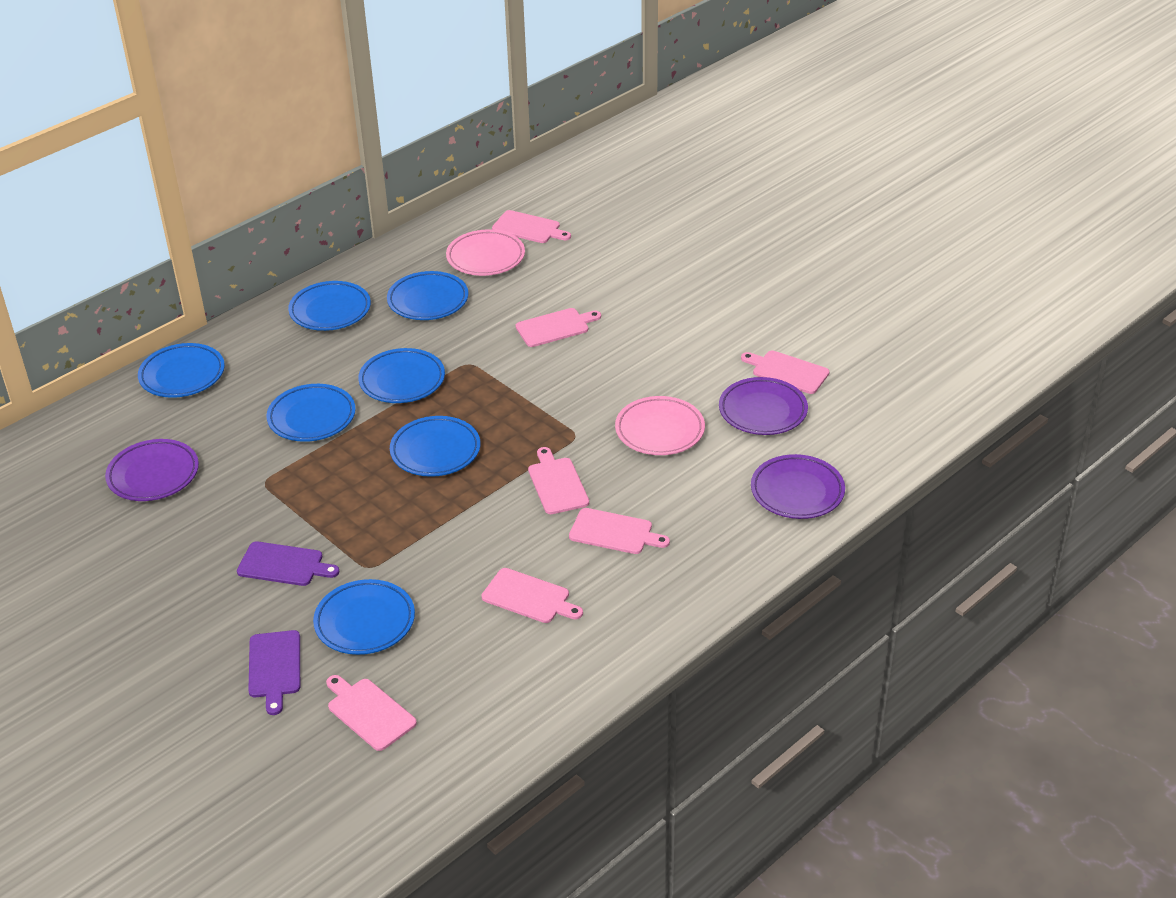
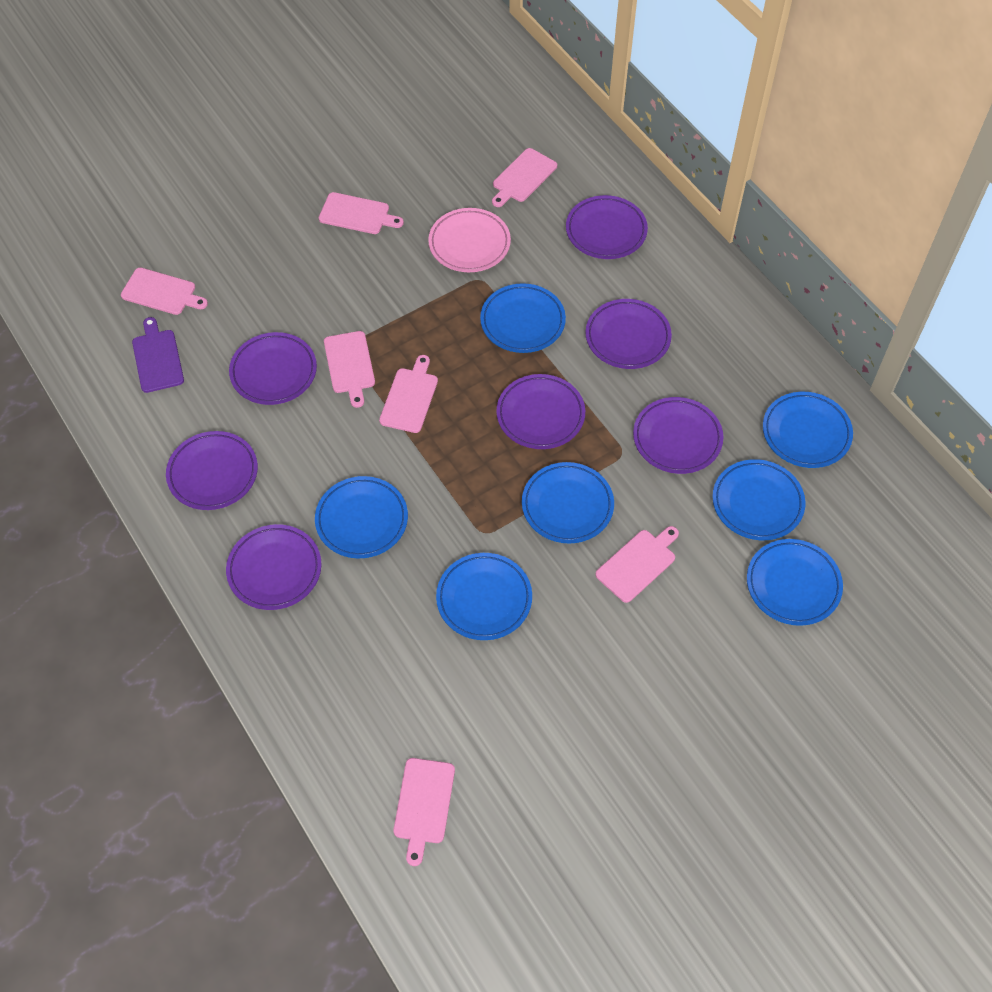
pink plate: 2 -> 1
purple cutting board: 2 -> 1
purple plate: 3 -> 7

